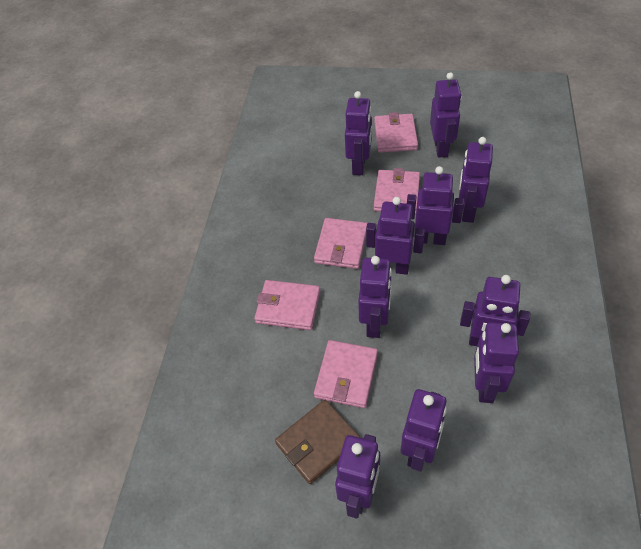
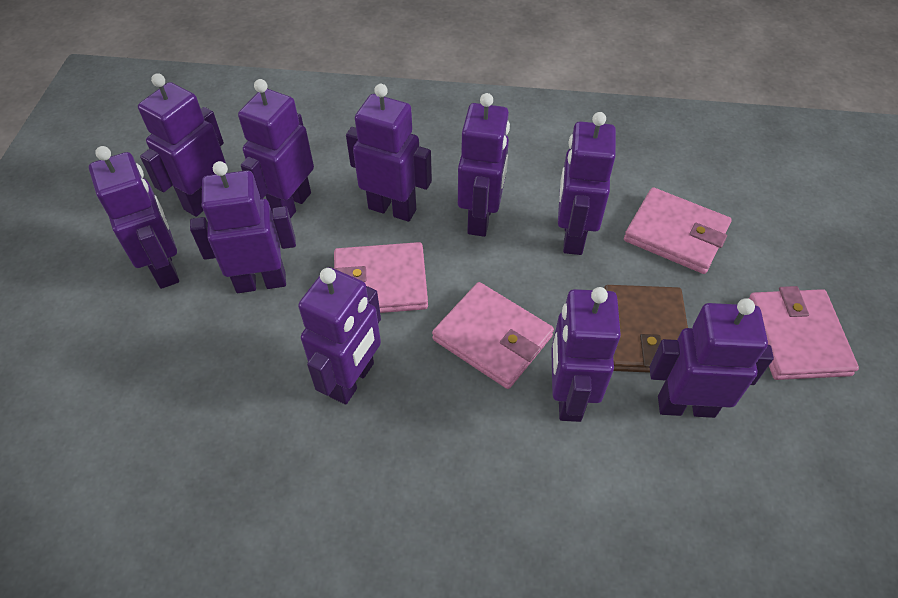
pink wallet: 5 -> 4

